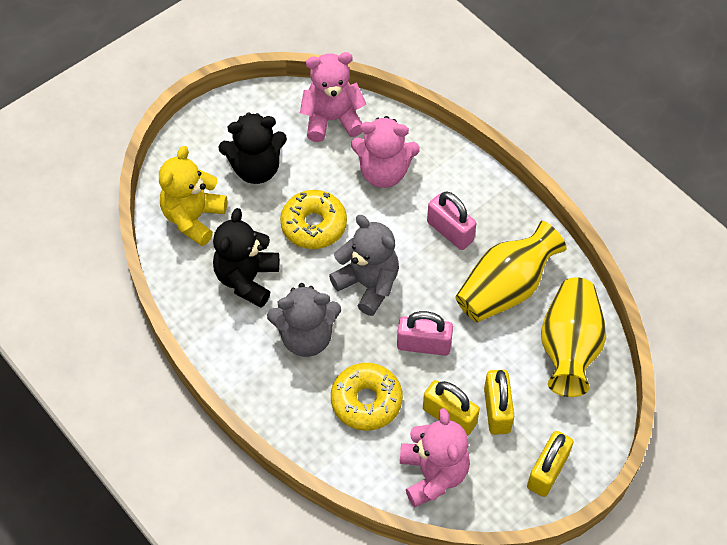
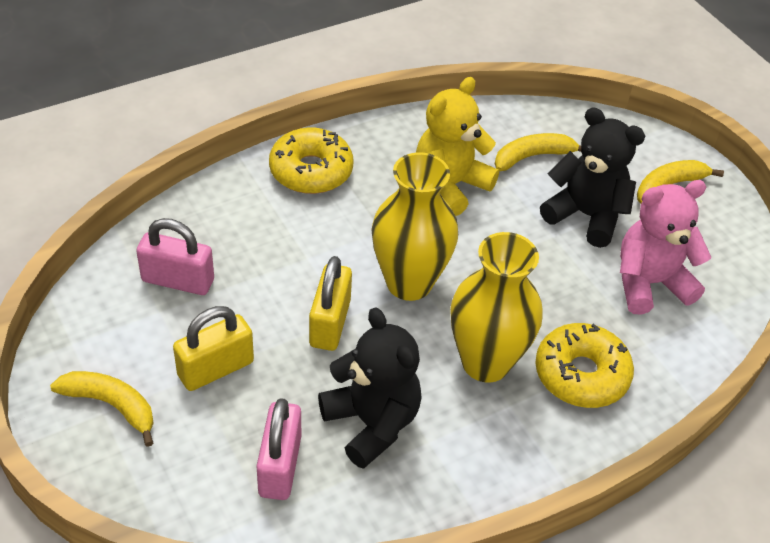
grey teddy bear: 2 -> 0
pink teddy bear: 3 -> 1
yellow banana: 0 -> 3
yellow padlock: 3 -> 2

